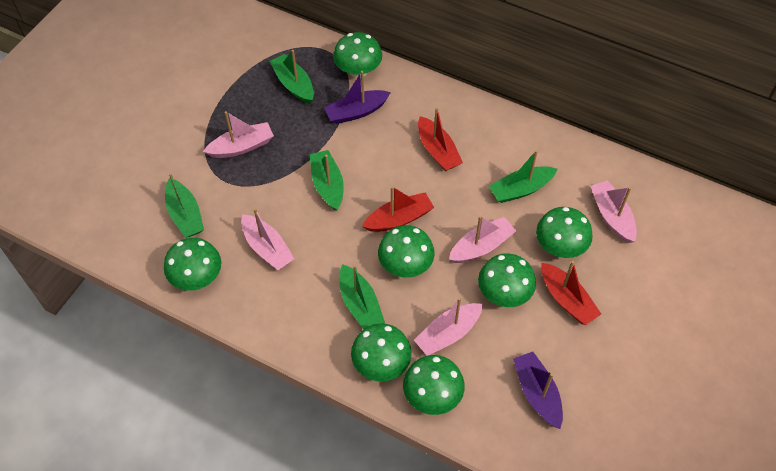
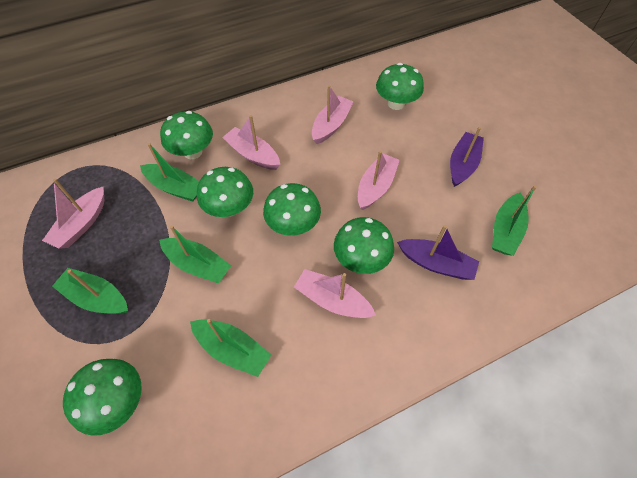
green mushroom: 7 -> 6
red boat: 3 -> 0

